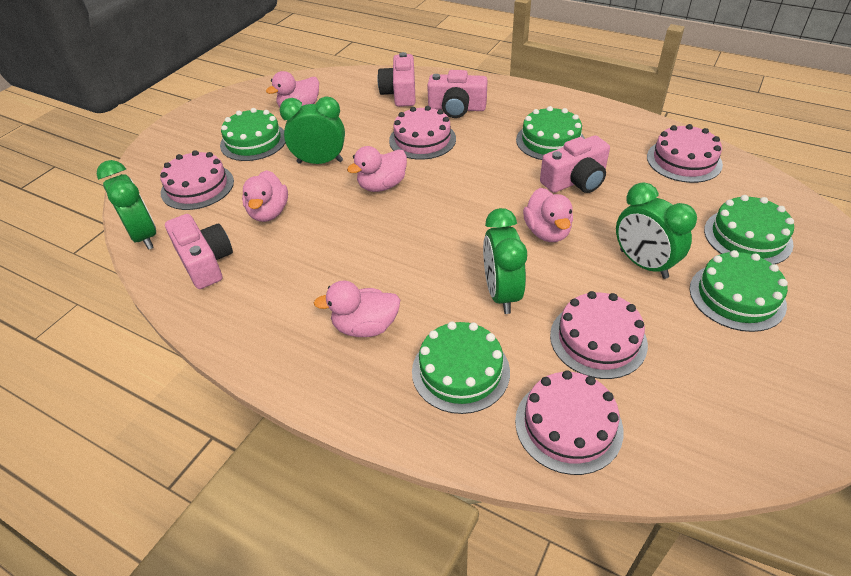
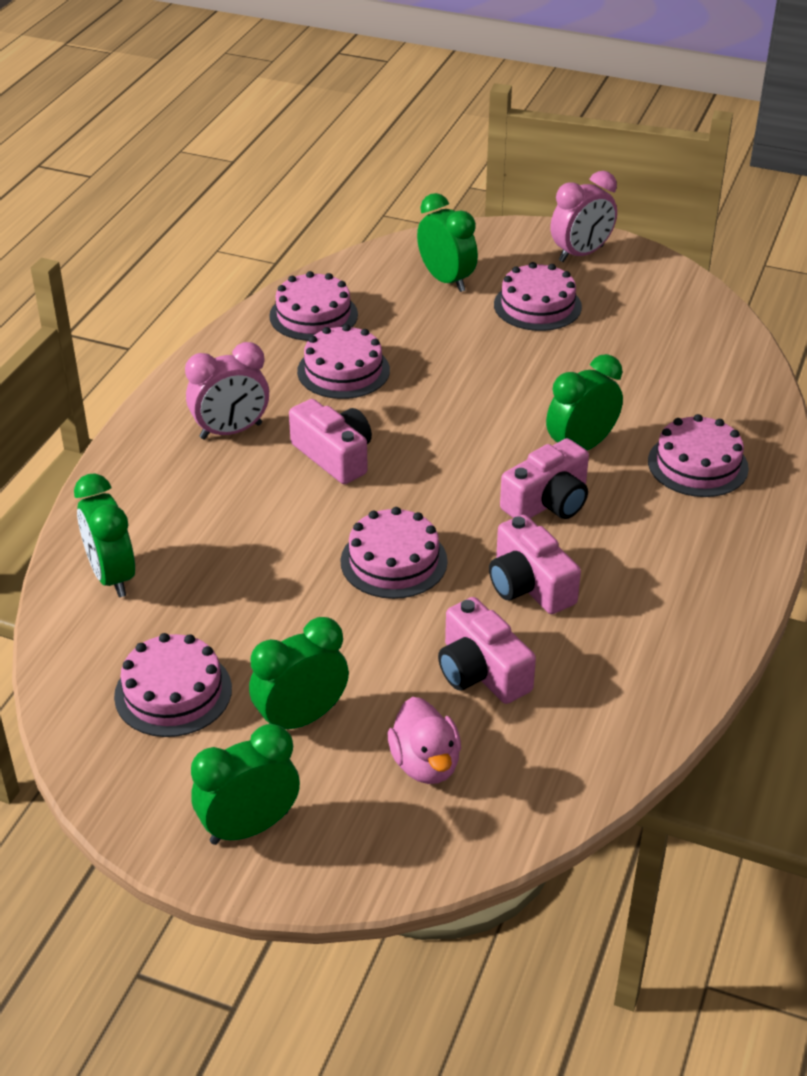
green cake: 5 -> 0
green clock: 4 -> 5
pink cake: 5 -> 6
pink clock: 0 -> 2
pink duck: 5 -> 1

